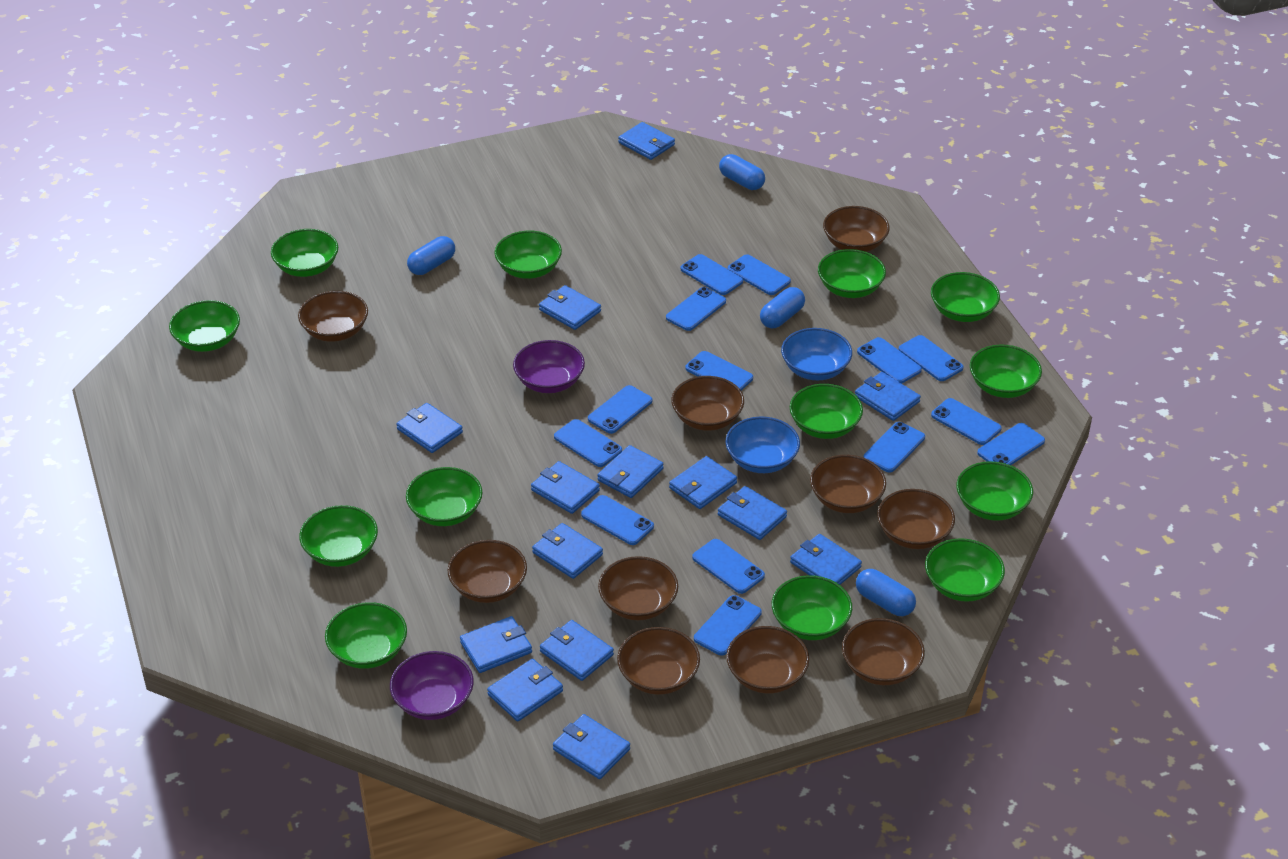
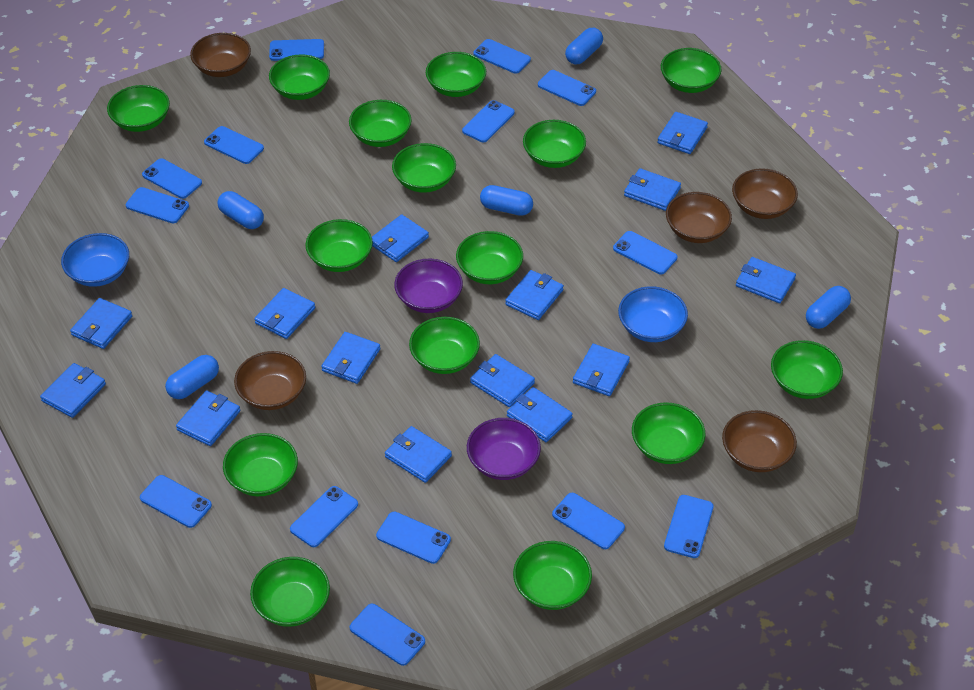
blue capsule: 4 -> 5
brown bowl: 10 -> 5
green bowl: 13 -> 15

